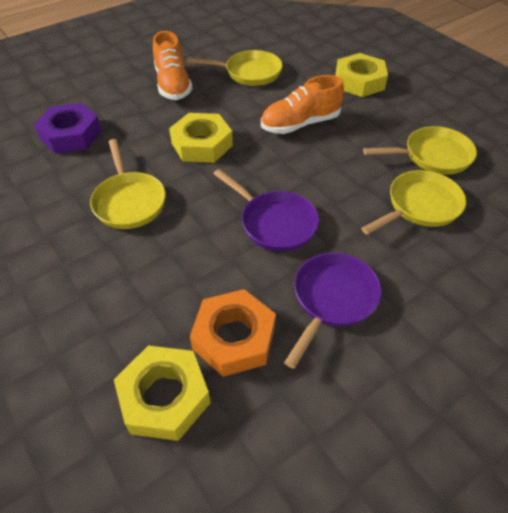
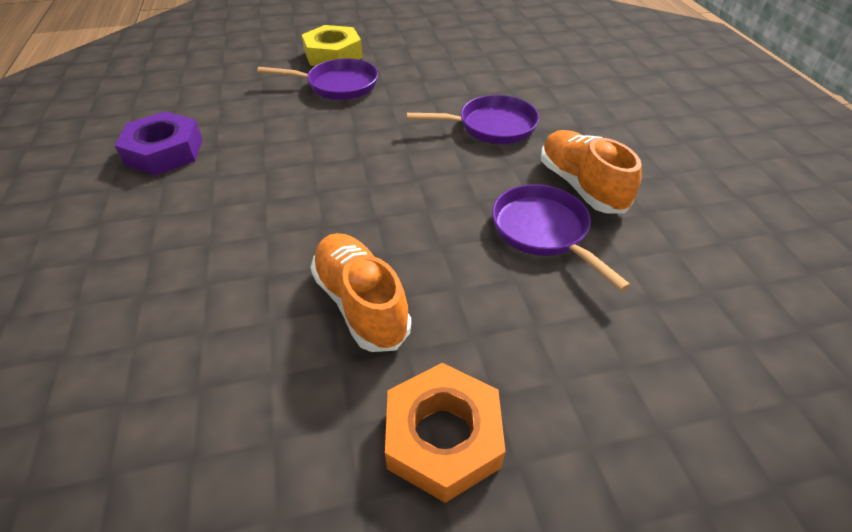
purple pan: 2 -> 3
yellow nut: 3 -> 1
yellow pan: 4 -> 0

